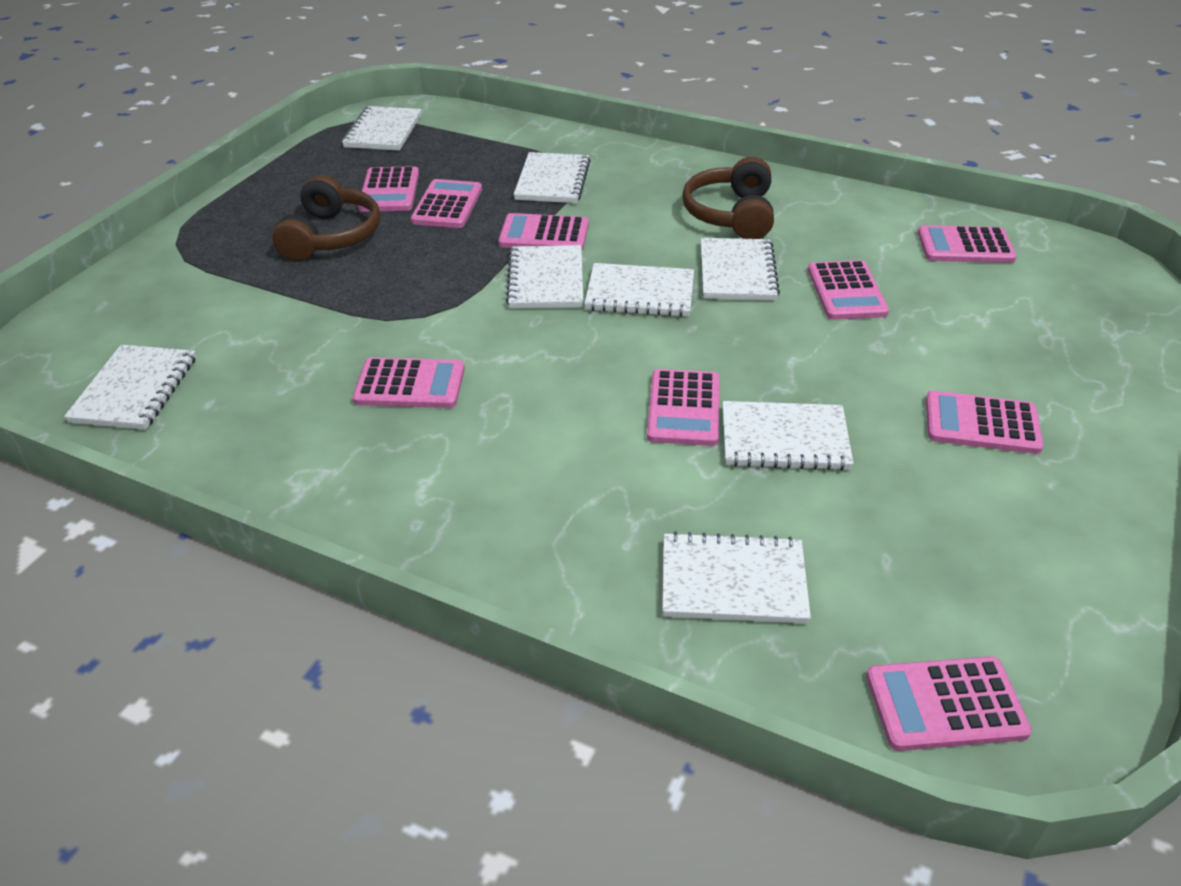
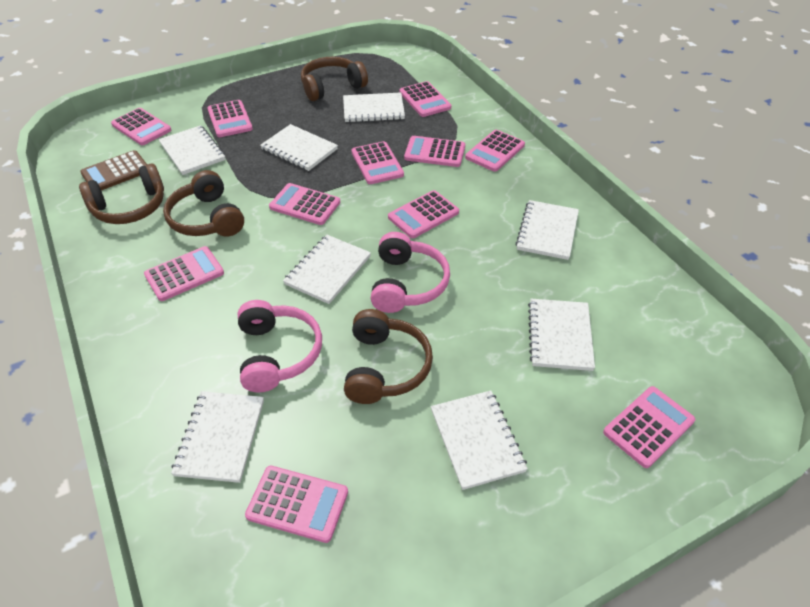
brown calculator: 0 -> 1
brown headphones: 2 -> 4
pink calculator: 9 -> 11
pink headphones: 0 -> 2

